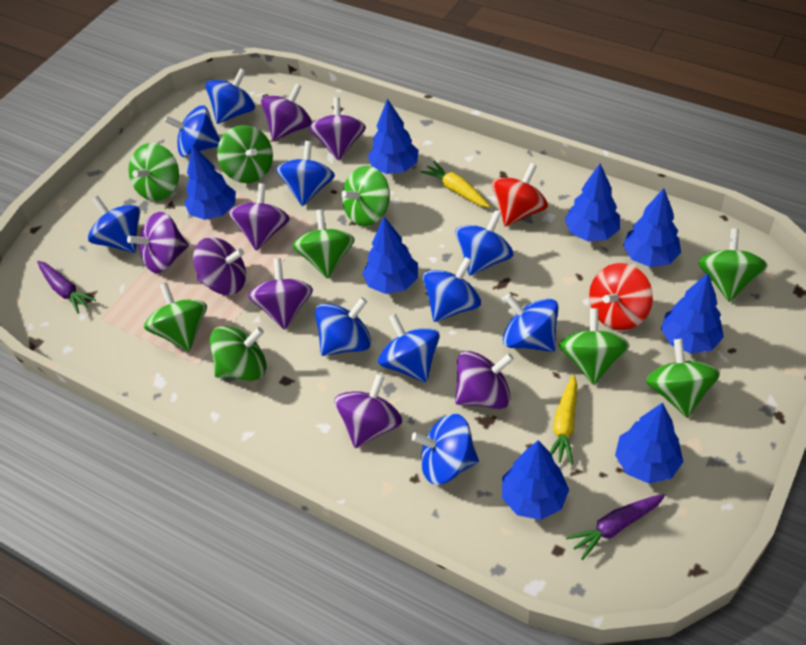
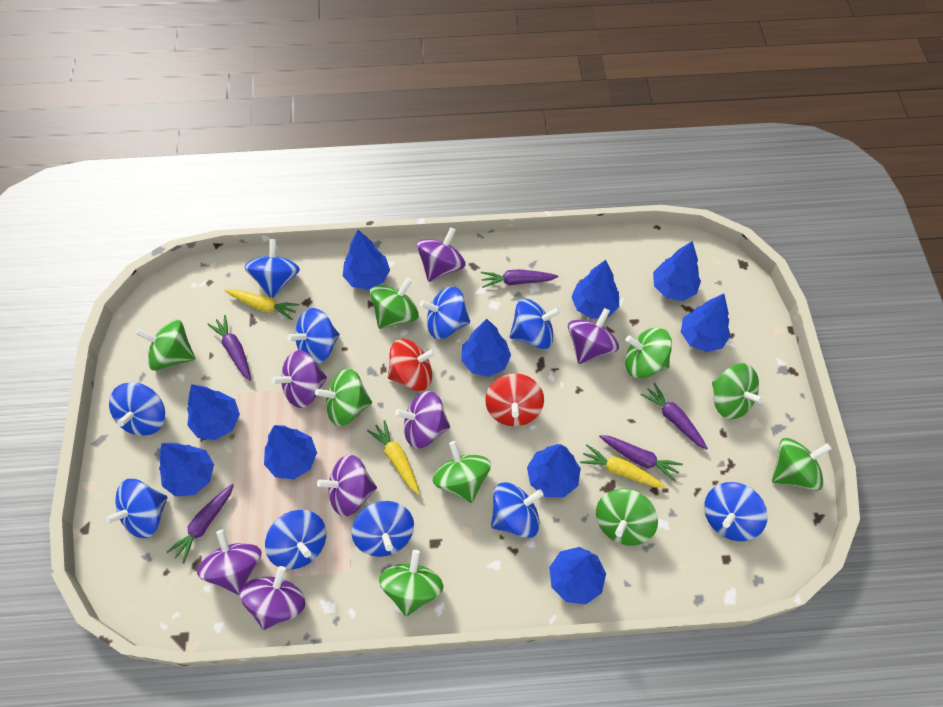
blue tree: 8 -> 10
purple carrot: 2 -> 5
purple spinning top: 8 -> 7
yellow carrot: 2 -> 3

